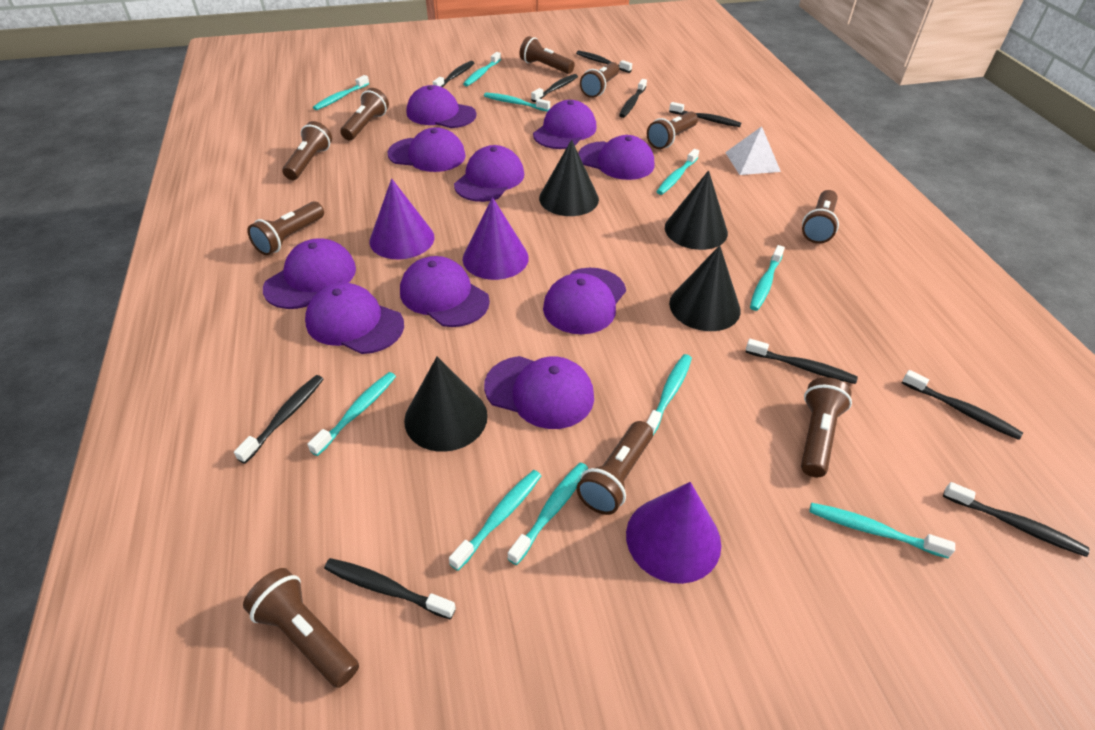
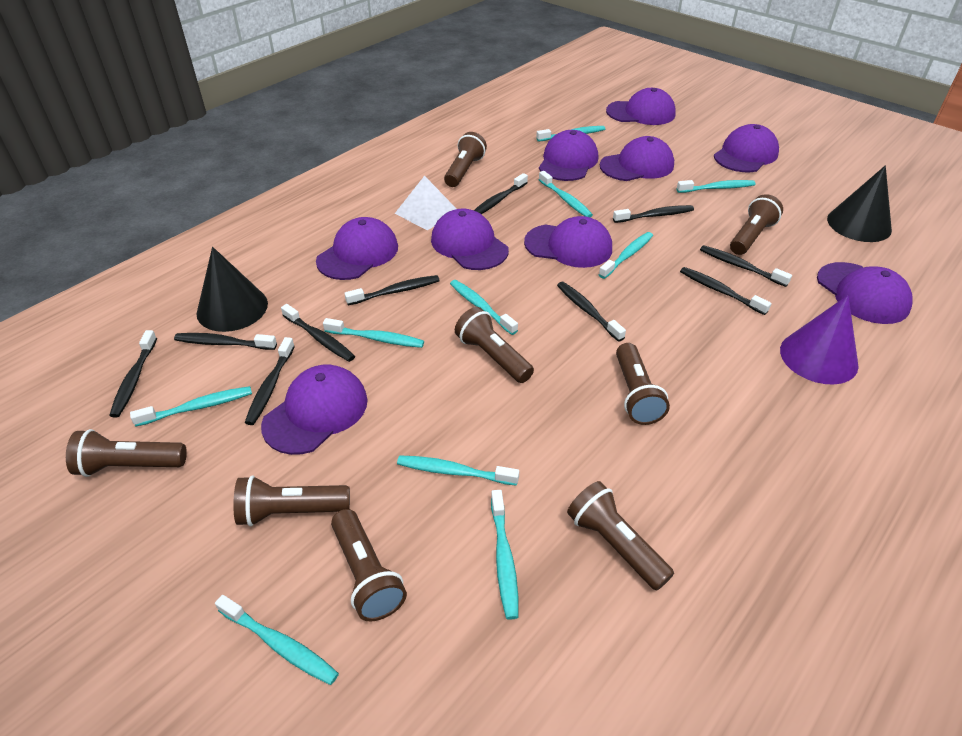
black cone: 4 -> 2
brown flashlight: 10 -> 8
purple cap: 10 -> 9
purple cone: 3 -> 1

